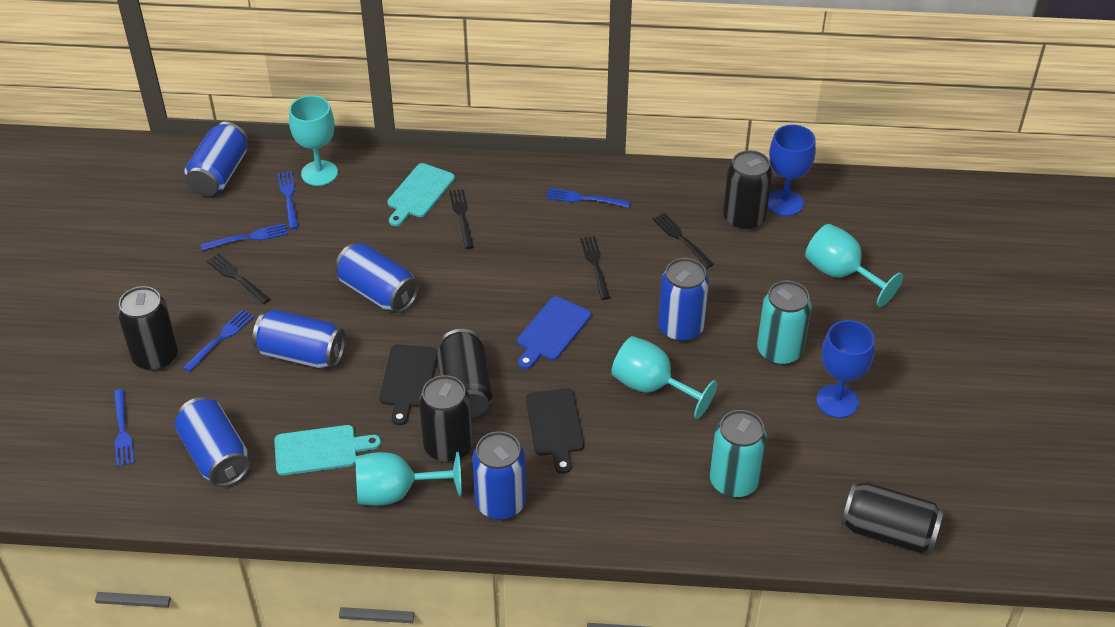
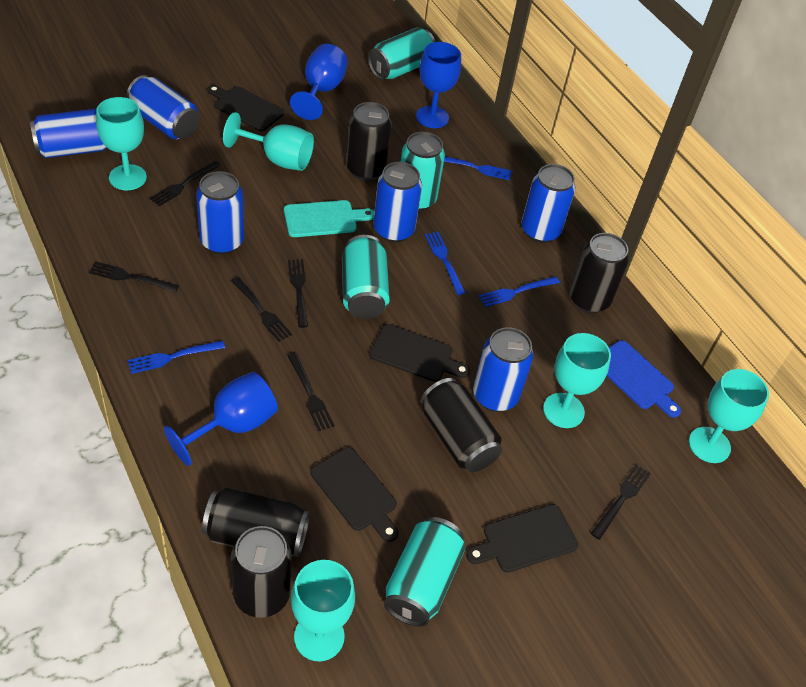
black cutting board: 2 -> 4
black fork: 4 -> 6
blue fork: 5 -> 4
blue goblet: 2 -> 3
turquoise can: 2 -> 4
turquoise cutting board: 2 -> 1
turquoise goblet: 4 -> 5

